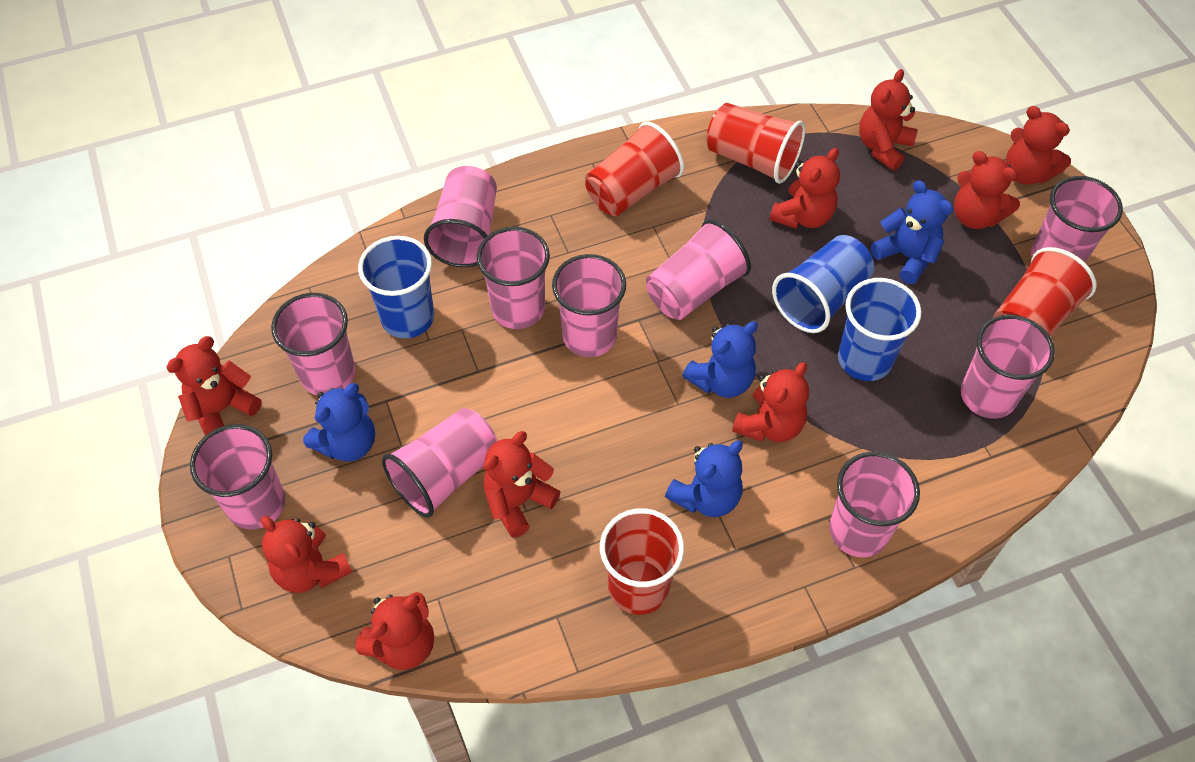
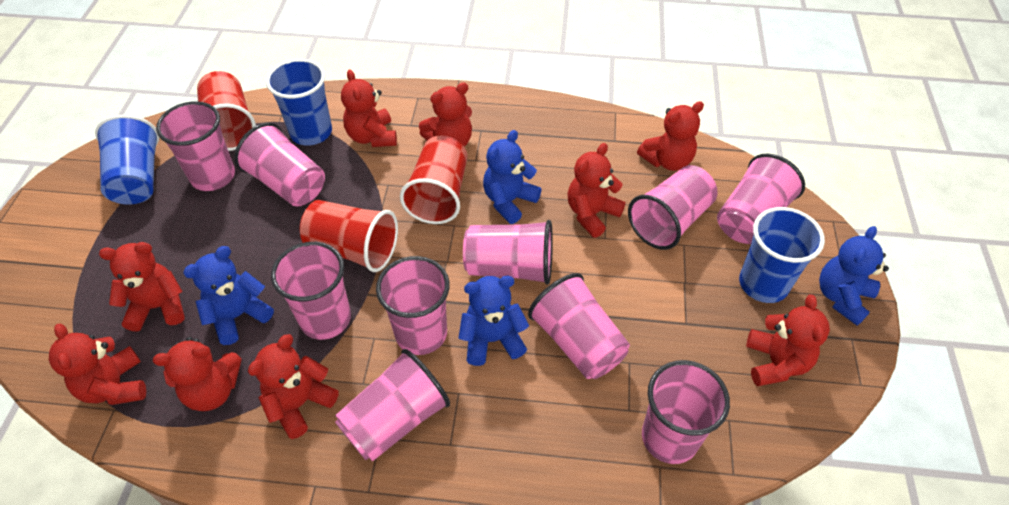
red cup: 4 -> 3

